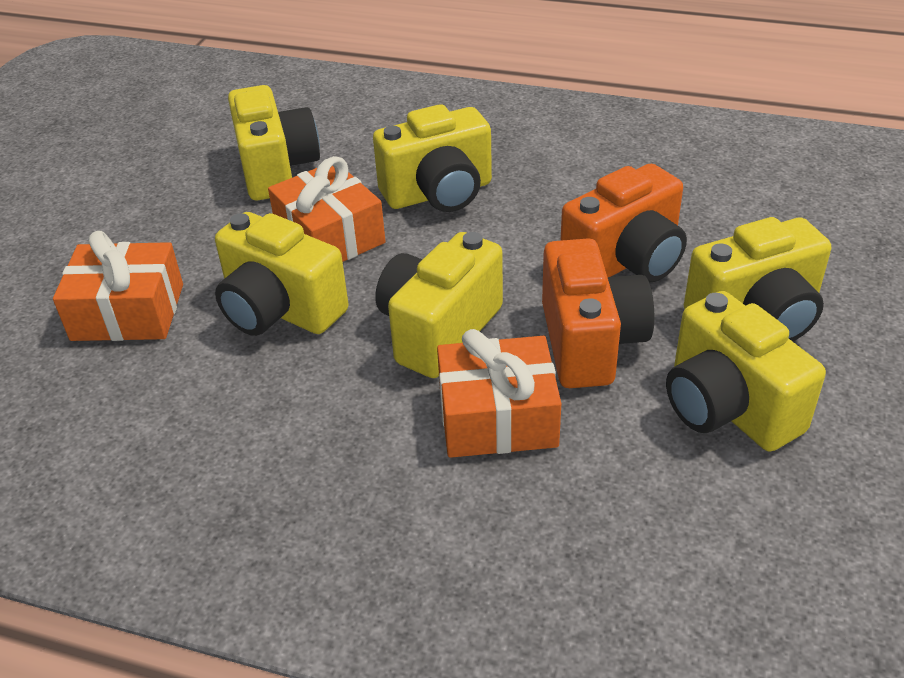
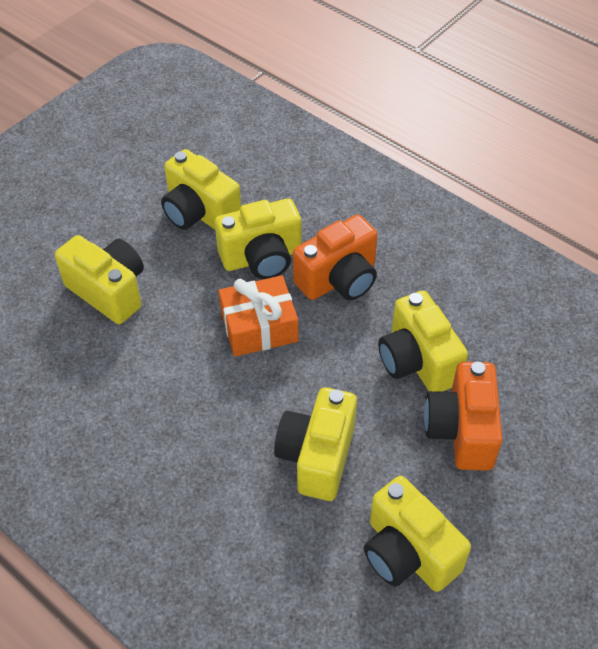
orange gift: 3 -> 1

